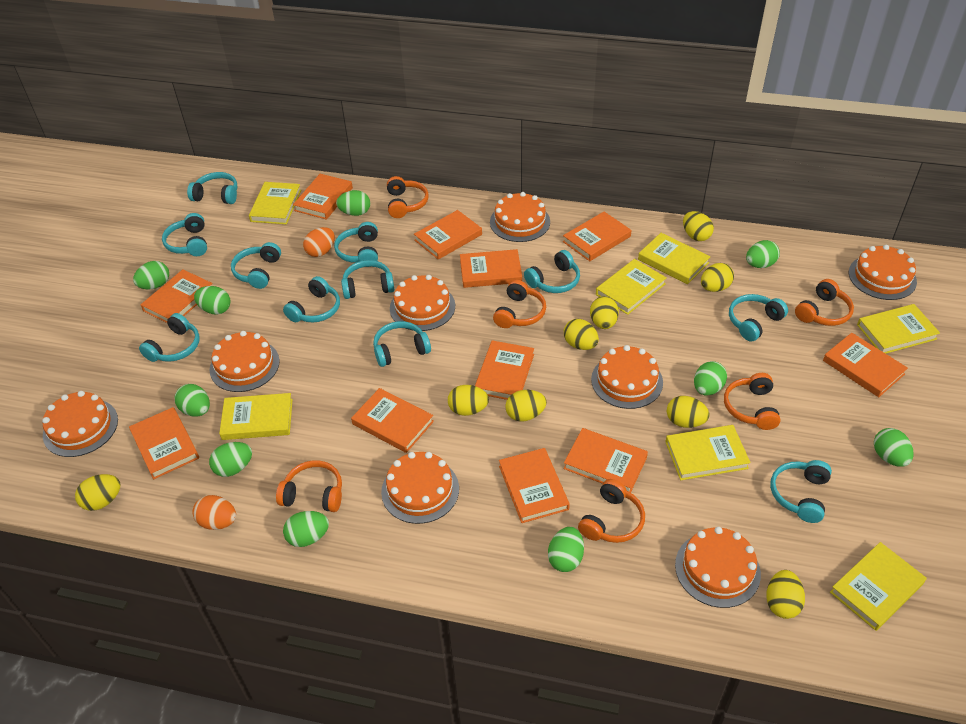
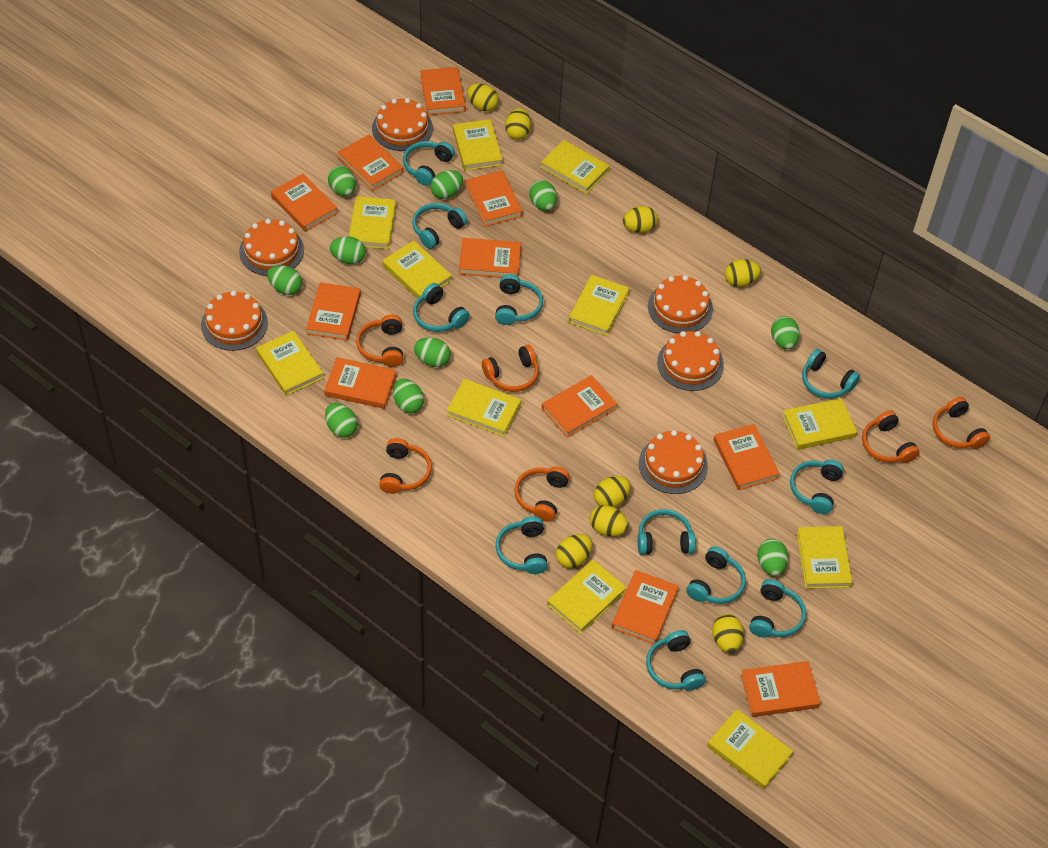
orange cake: 8 -> 6
orange egg: 2 -> 0
yellow book: 7 -> 11
yellow egg: 9 -> 8

